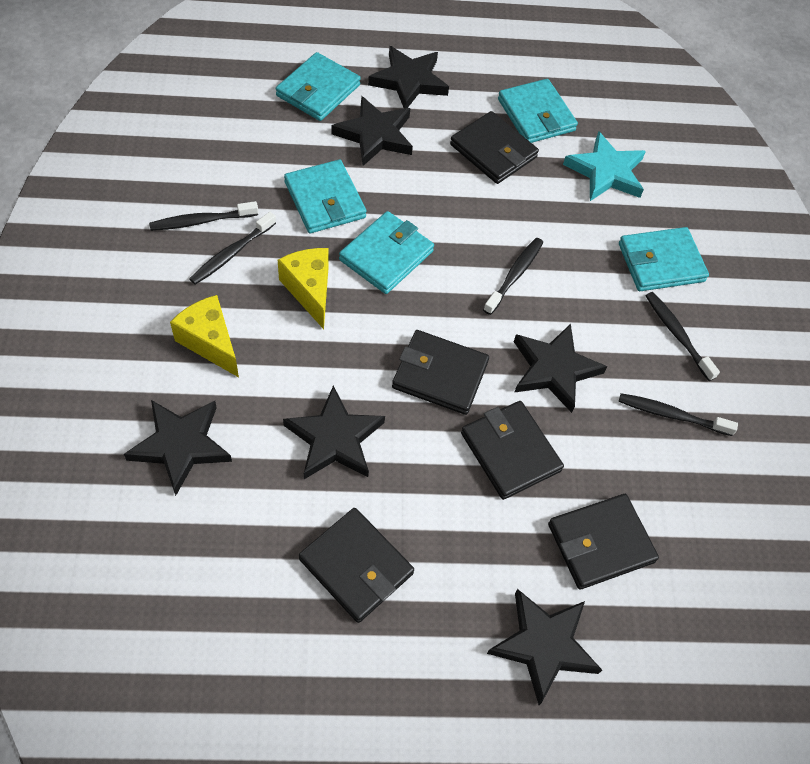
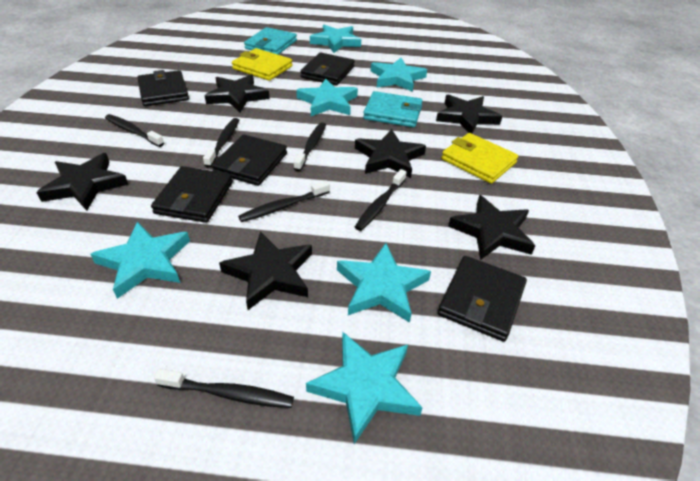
black toothbrush: 5 -> 6
turquoise star: 1 -> 6
turquoise wallet: 5 -> 2
yellow cheese: 2 -> 0
yellow wallet: 0 -> 2

